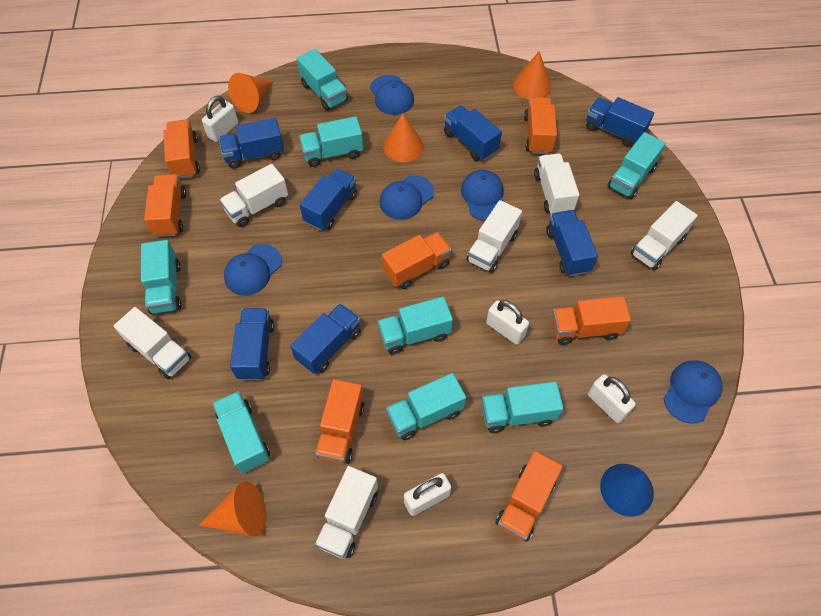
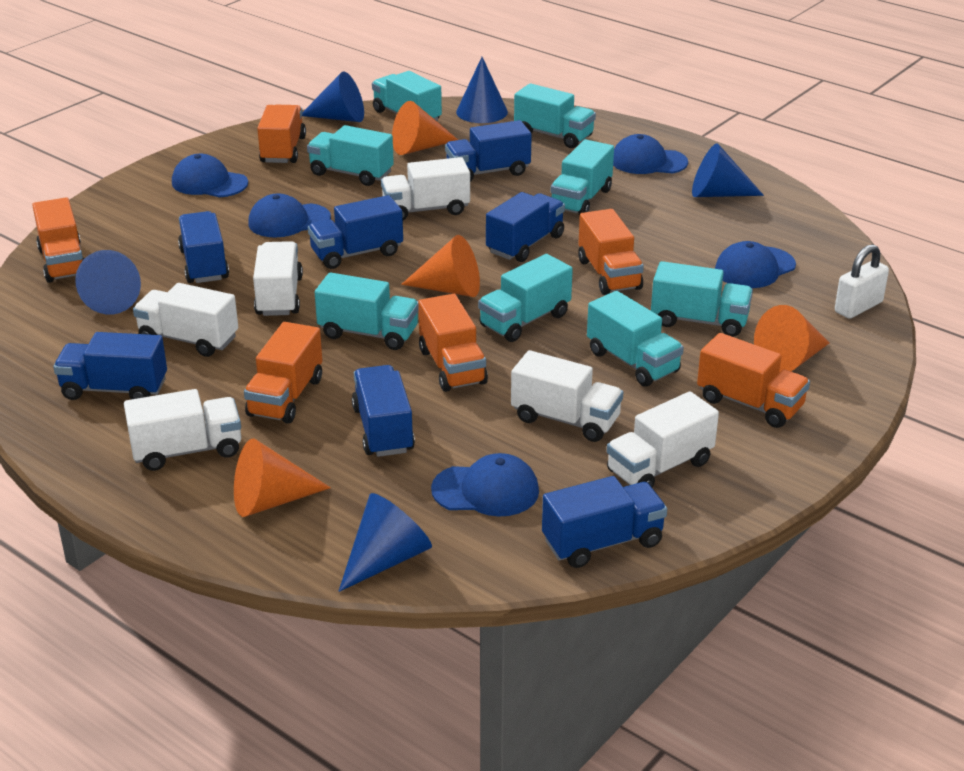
blue cone: 1 -> 5
orange truck: 7 -> 6
white padlock: 4 -> 1

